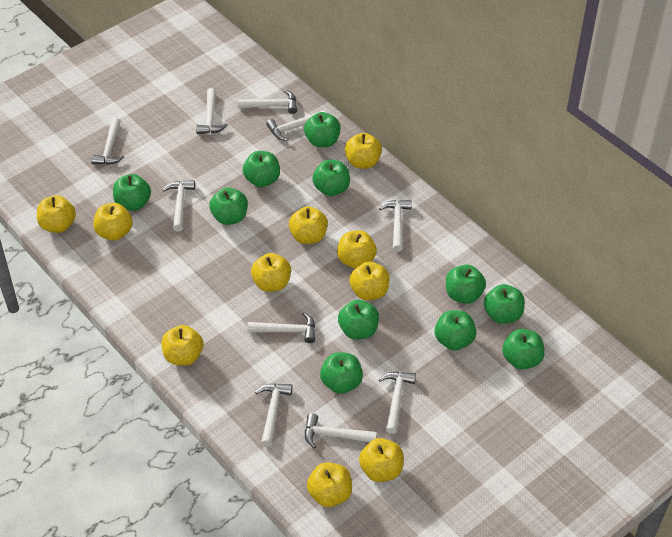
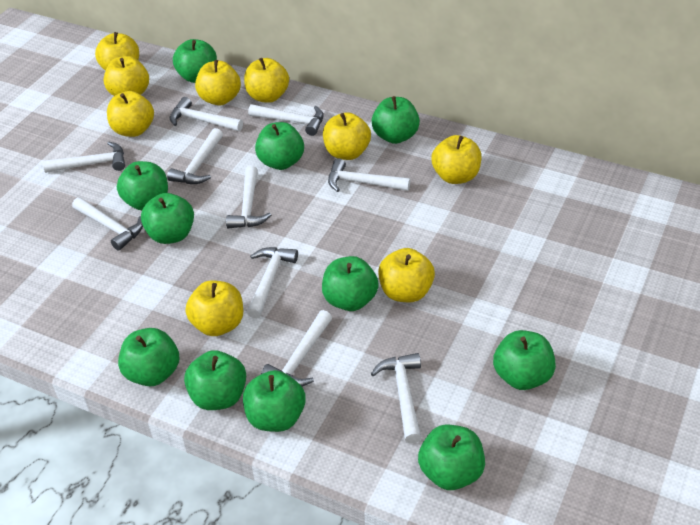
yellow apple: 10 -> 9

